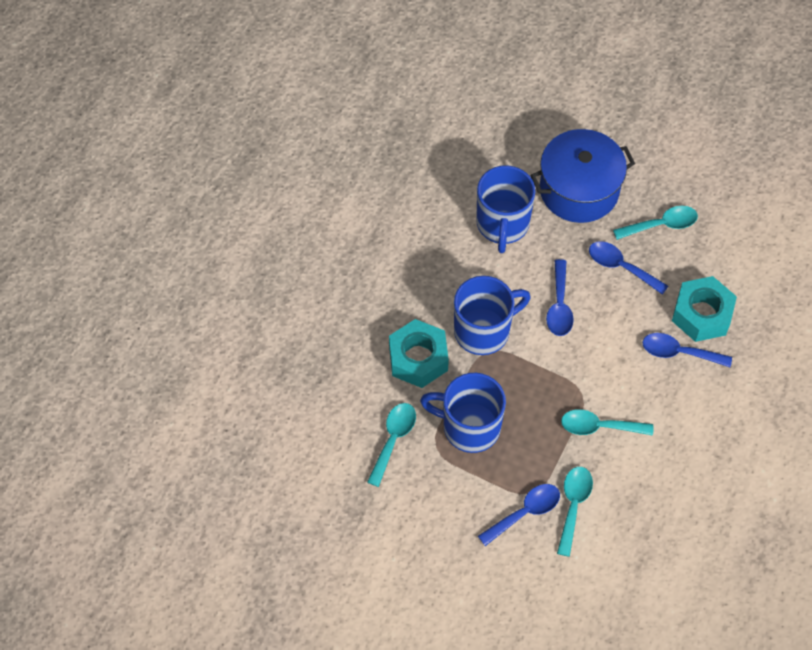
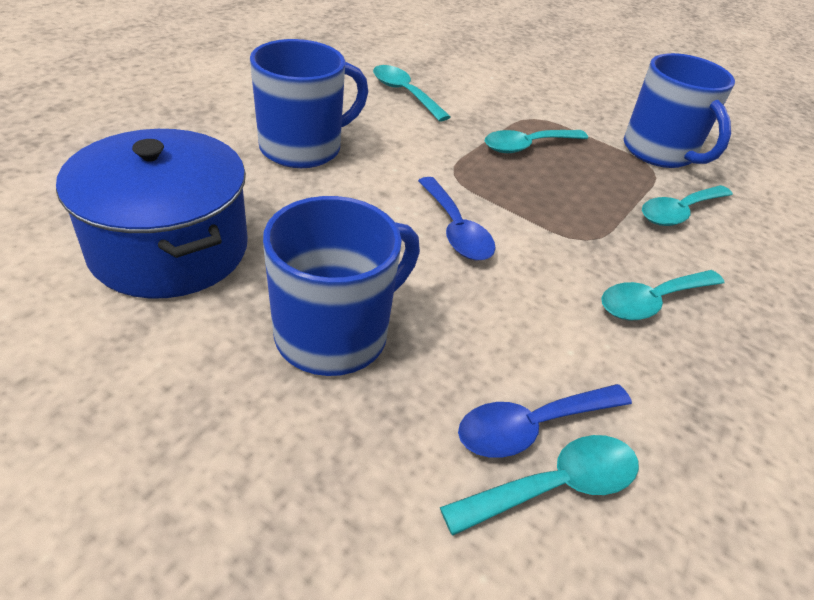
blue spoon: 4 -> 2
turquoise nut: 2 -> 0
turquoise spoon: 4 -> 5

